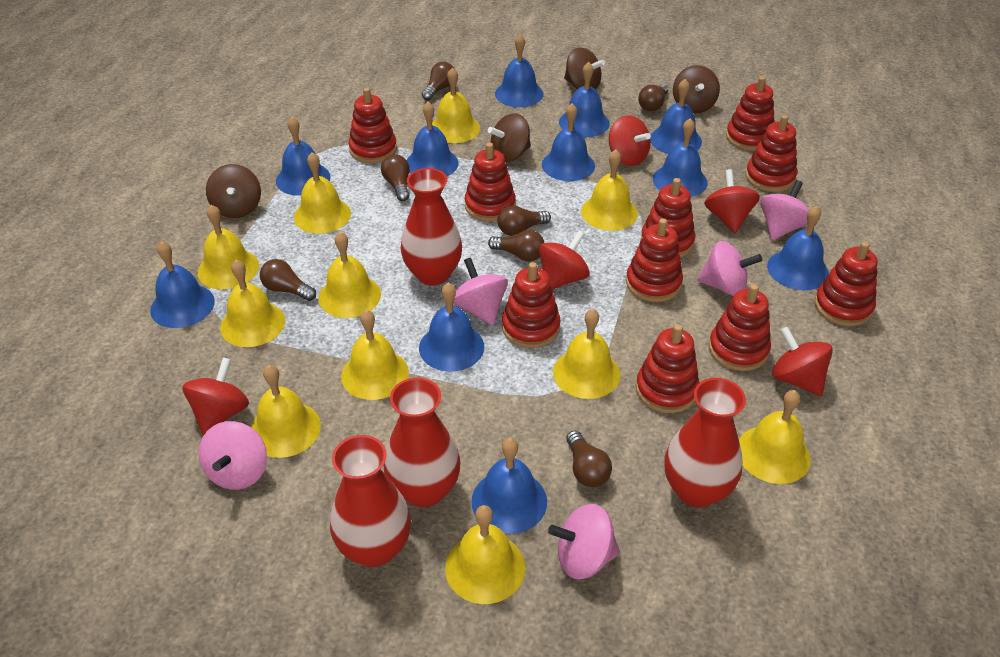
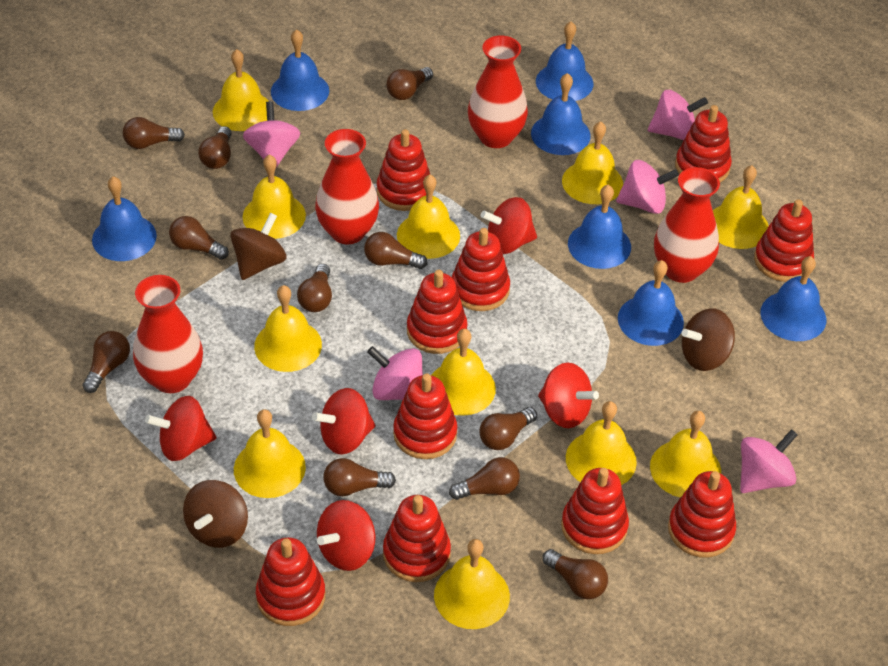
blue bell: 11 -> 7
brown light bulb: 7 -> 11
brown spinning top: 4 -> 3

